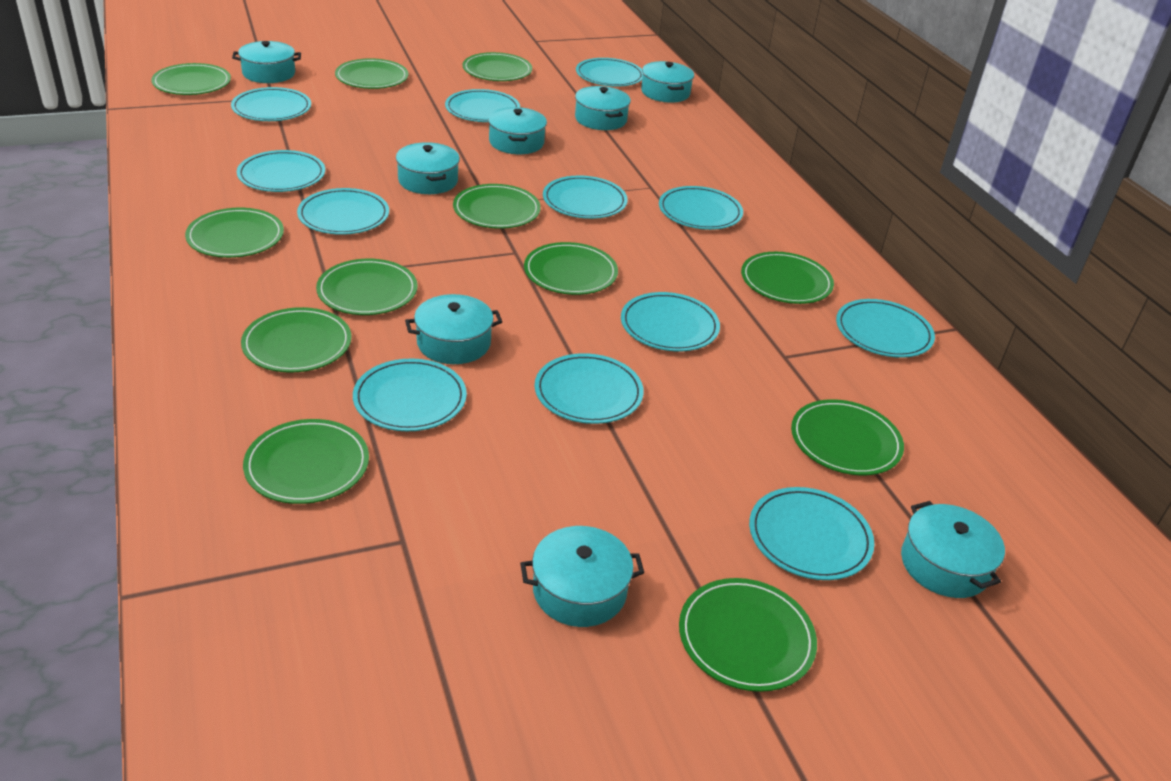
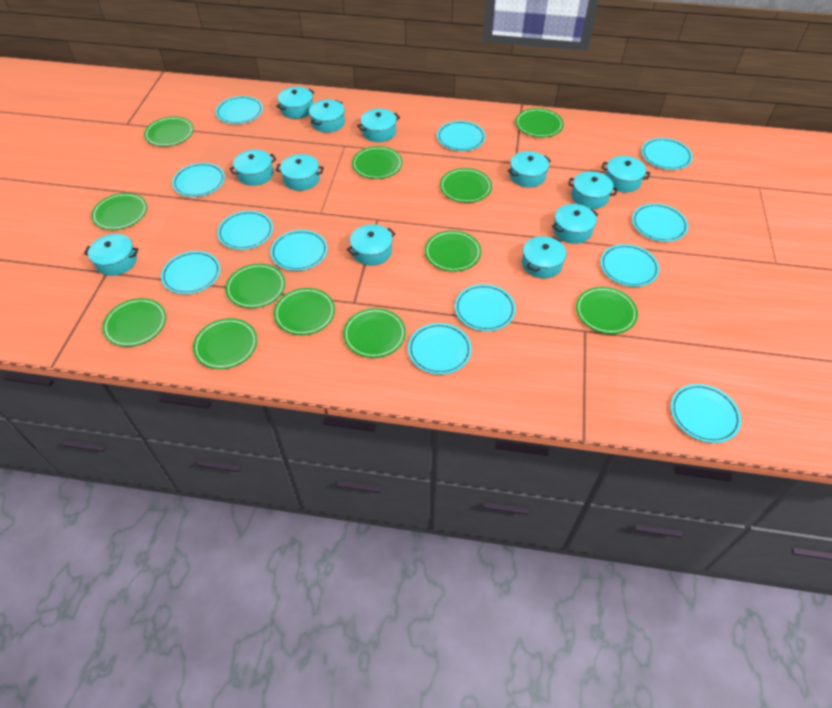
turquoise pot: 8 -> 12

